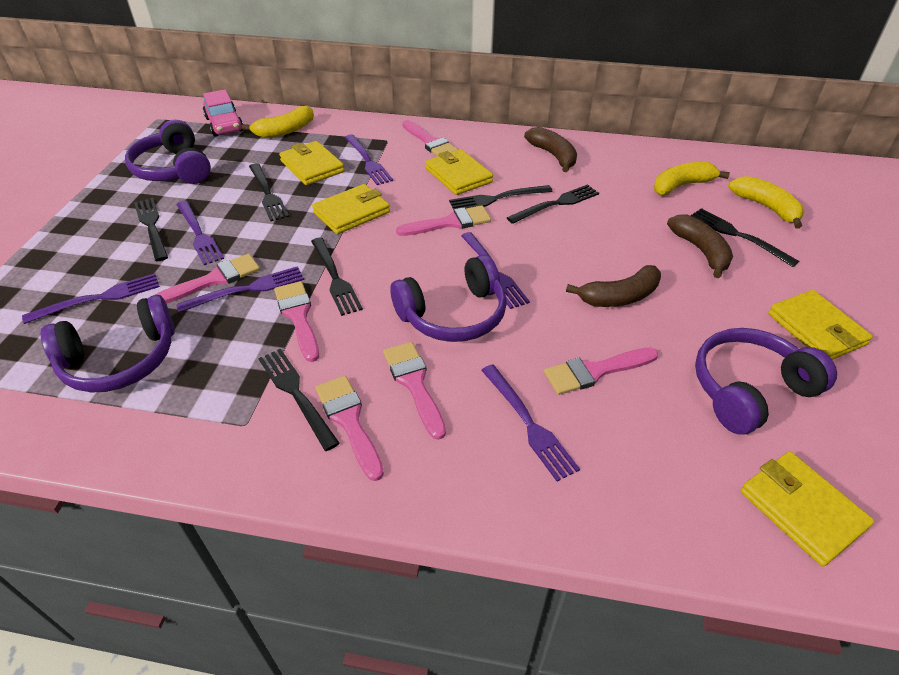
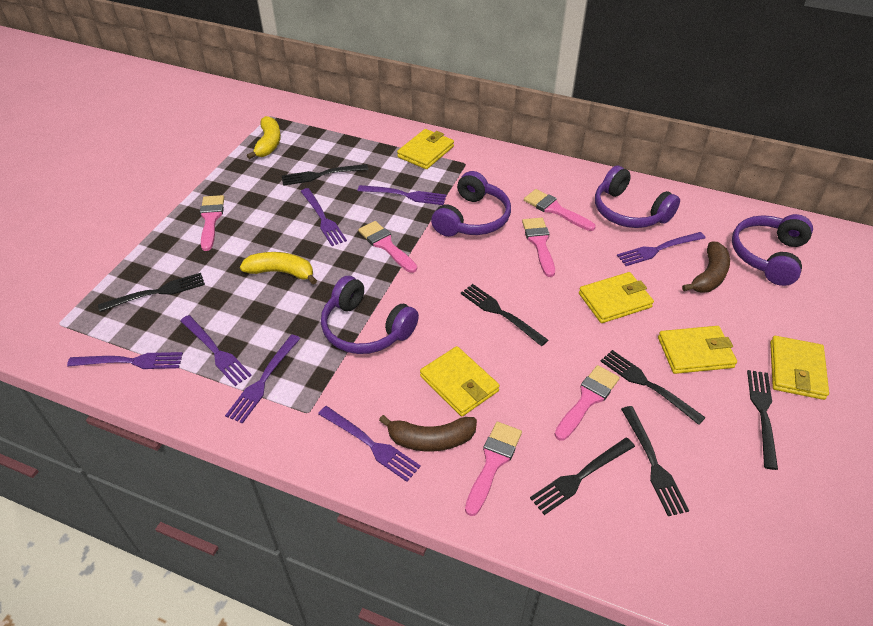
brown banana: 3 -> 2
pink brush: 7 -> 6
pink car: 1 -> 0
purple fork: 6 -> 7
yellow banana: 3 -> 2

